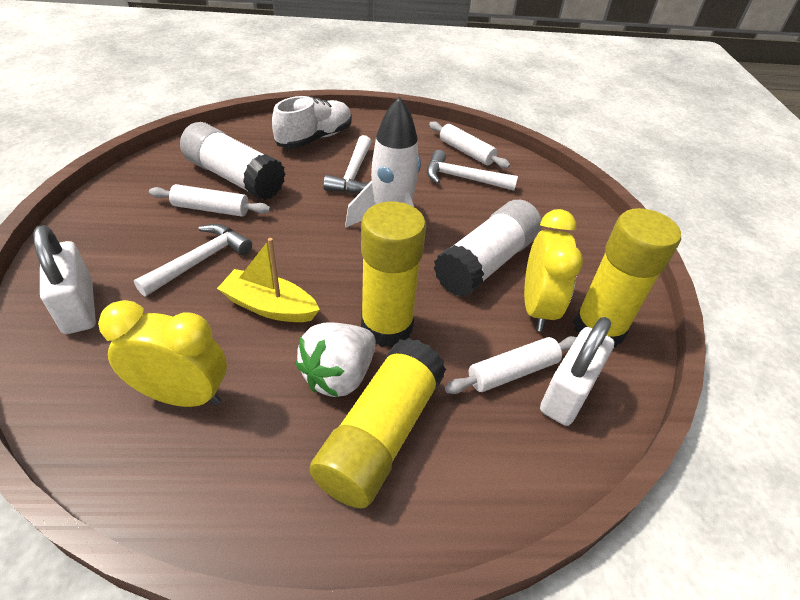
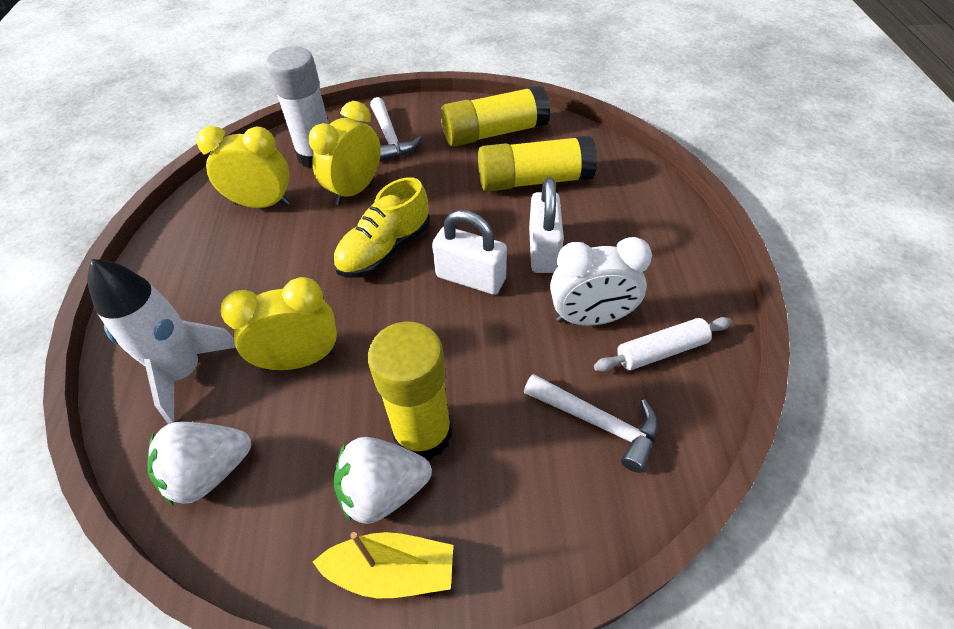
white clock: 0 -> 1
white glue stick: 2 -> 1
white hammer: 3 -> 2
white rolling pin: 3 -> 1
white shoe: 1 -> 0
white strawberry: 1 -> 2
yellow clock: 2 -> 3
yellow shoe: 0 -> 1

